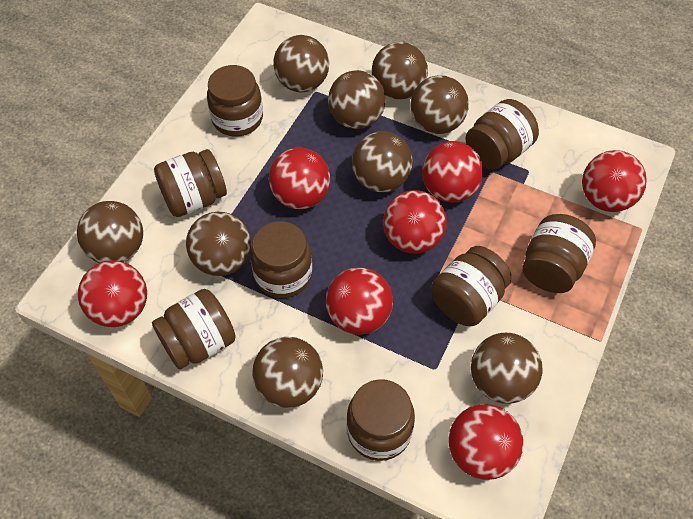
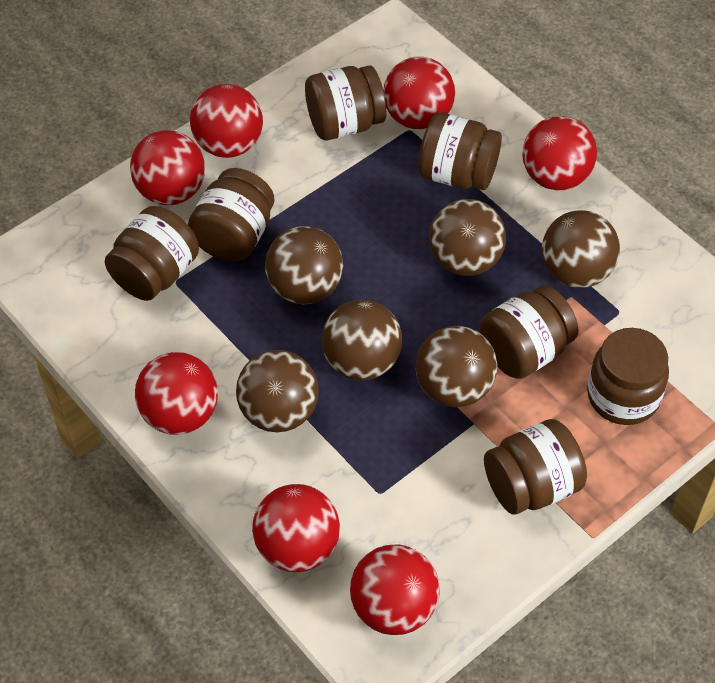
brown ball: 9 -> 6
brown jar: 8 -> 7

